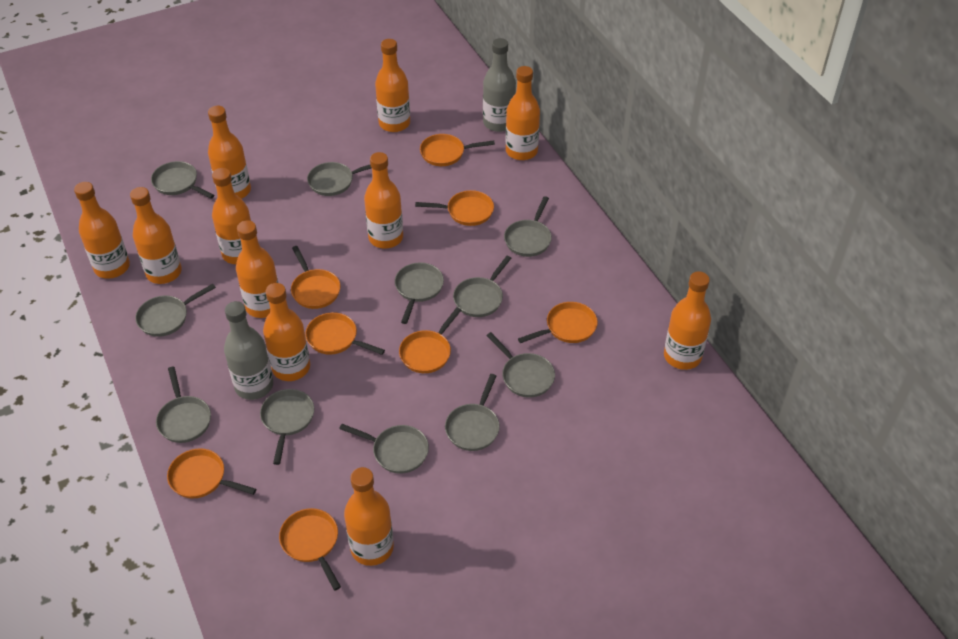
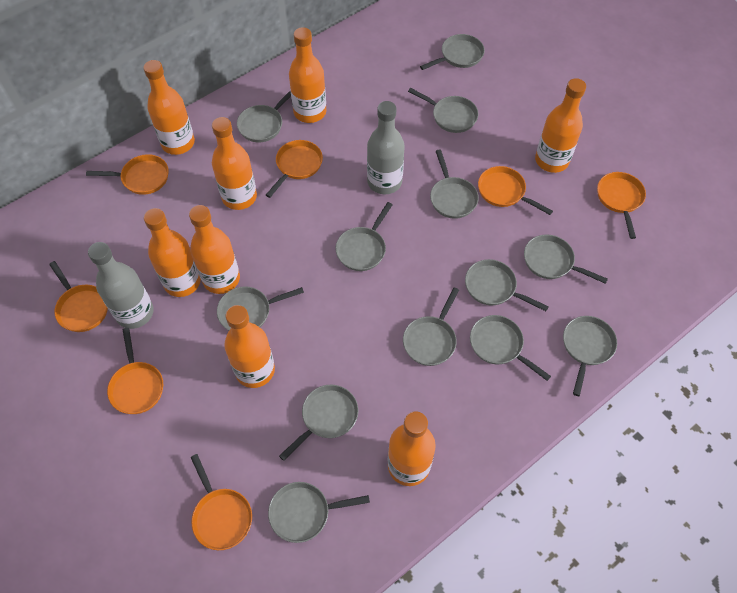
grey pan: 11 -> 13
orange bottle: 11 -> 8
orange pan: 8 -> 7

